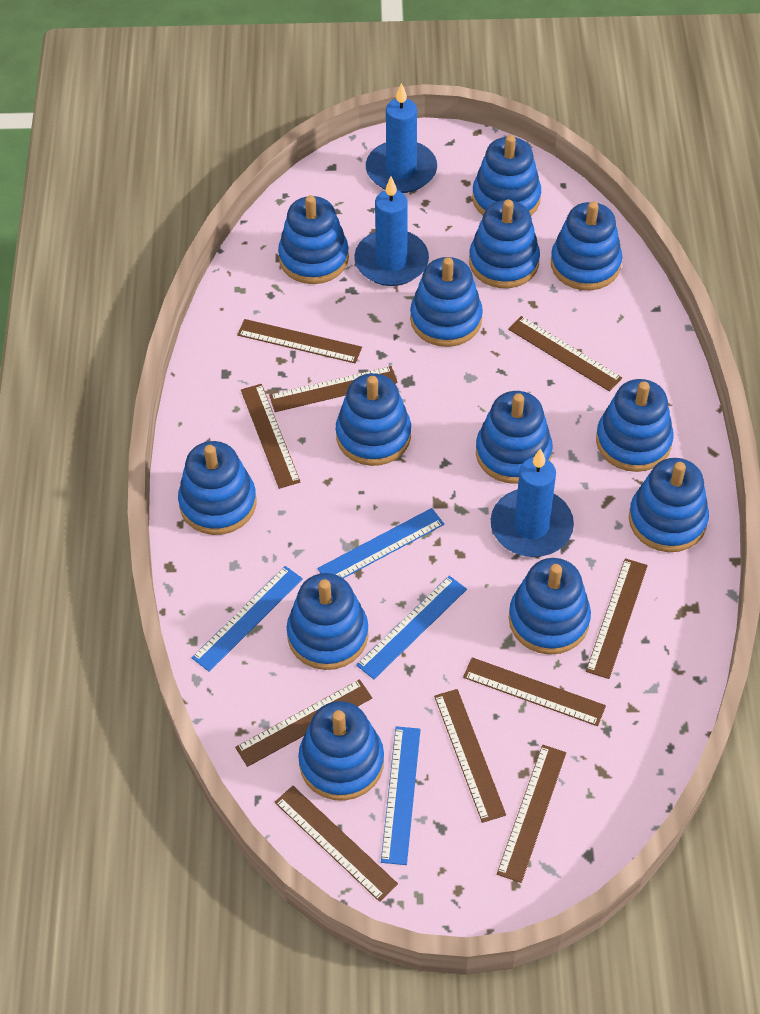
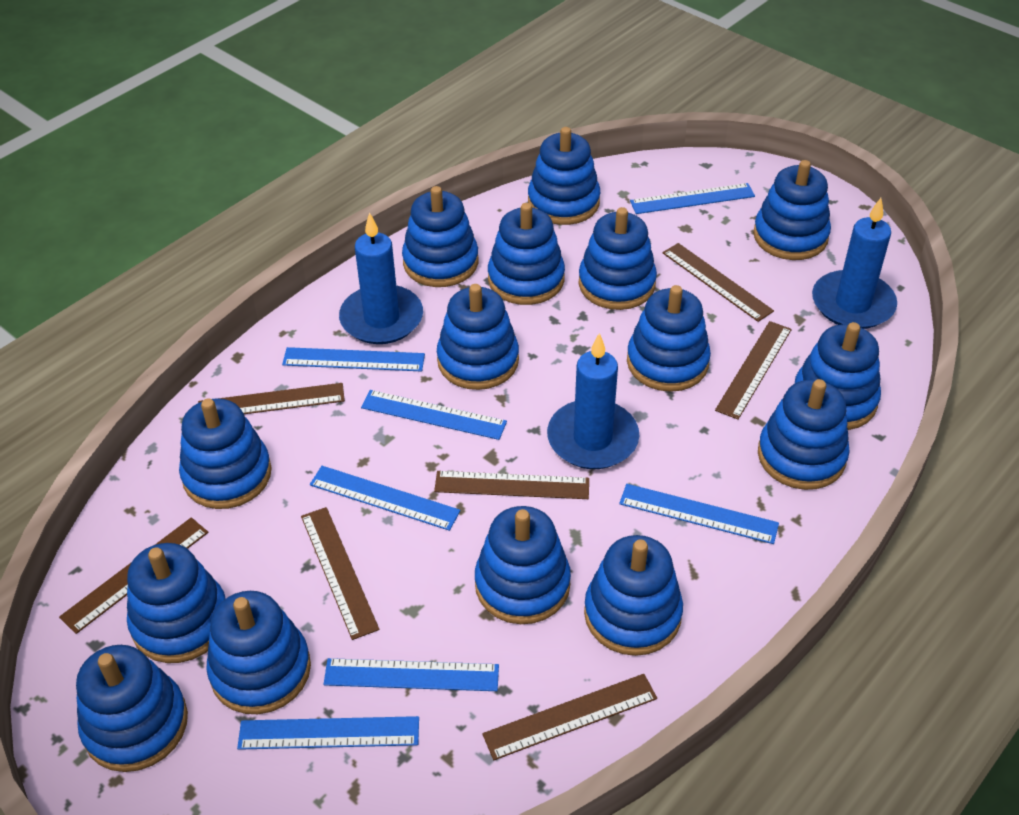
blue ruler: 4 -> 7
blue stacking toy: 13 -> 15
brown ruler: 10 -> 7

